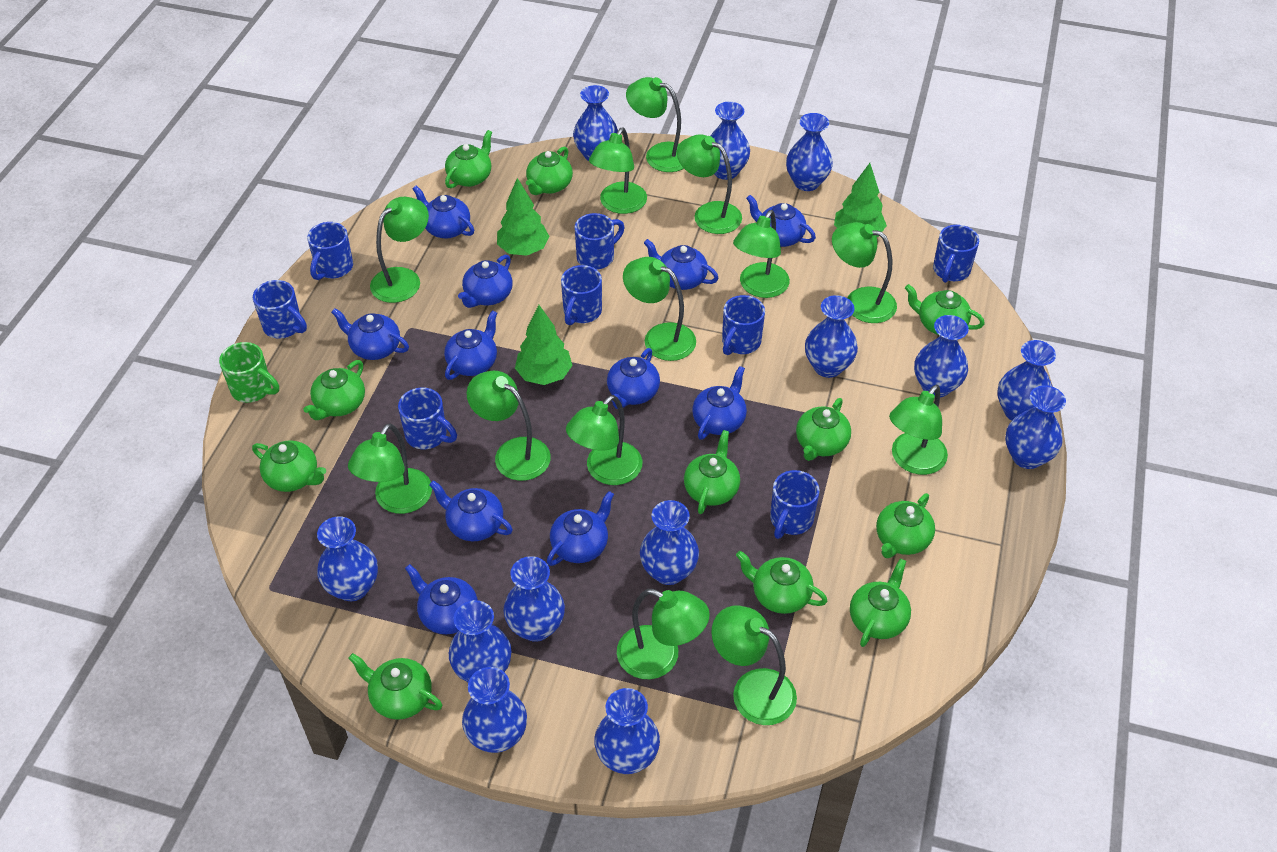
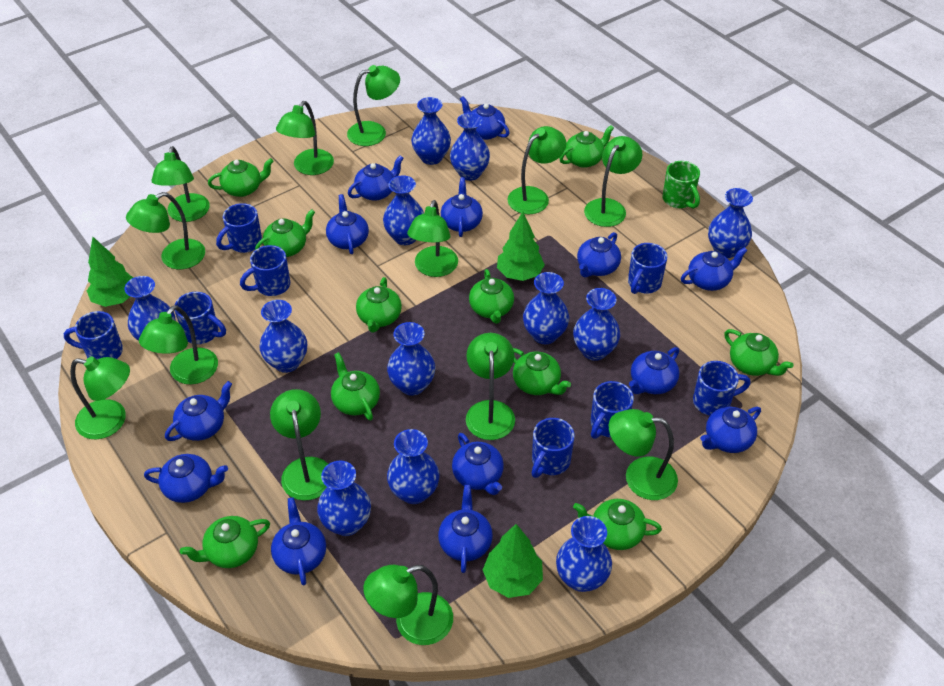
blue teapot: 11 -> 13
blue vase: 13 -> 12
green teapot: 11 -> 10

